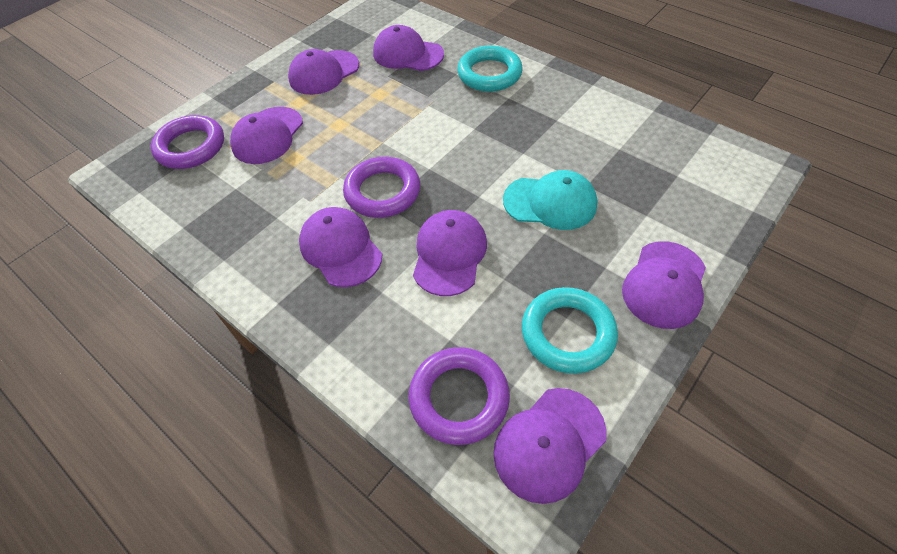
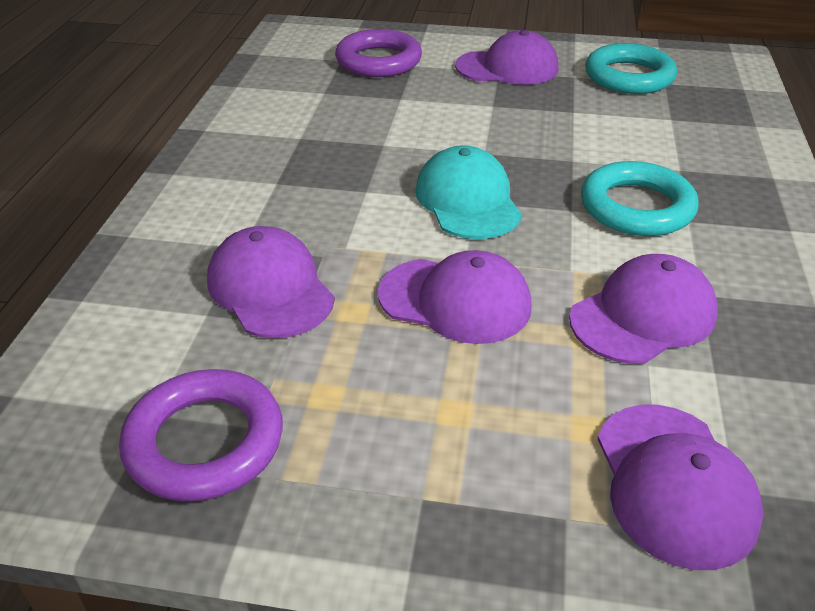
purple cap: 7 -> 5
purple ring: 3 -> 2

